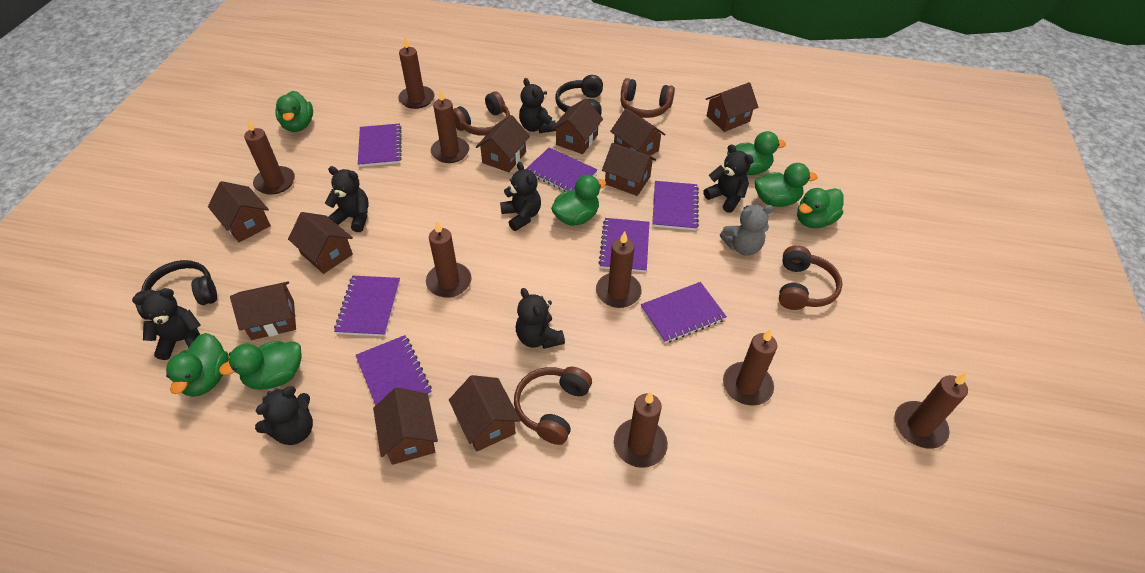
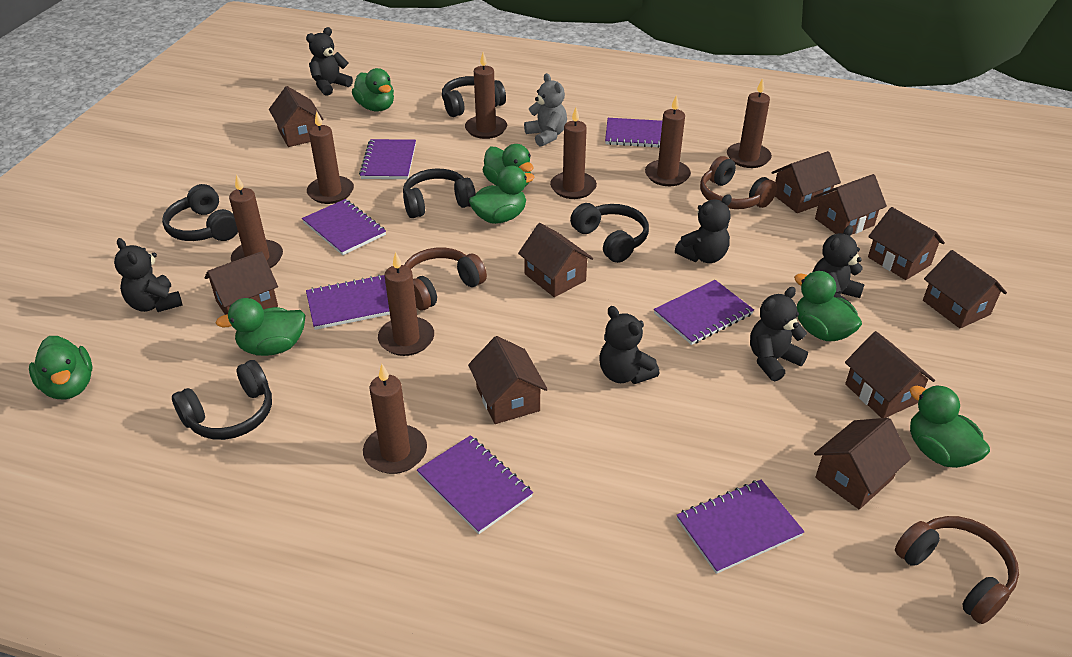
black headphones: 2 -> 5
black teddy bear: 7 -> 6
brown headphones: 4 -> 3

